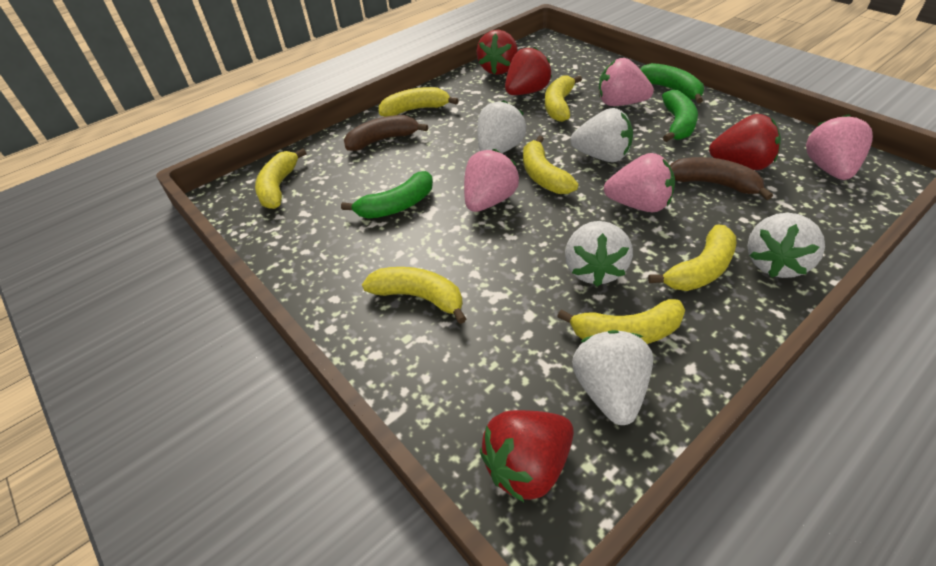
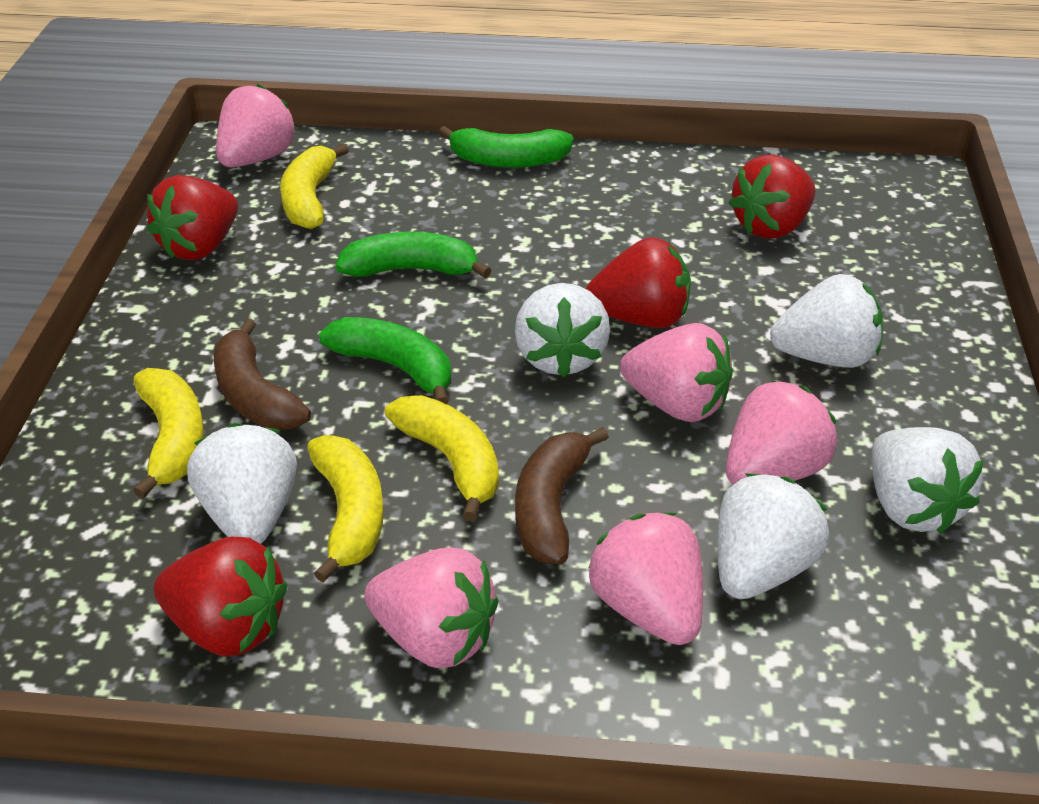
pink strawberry: 4 -> 5
yellow banana: 7 -> 4

